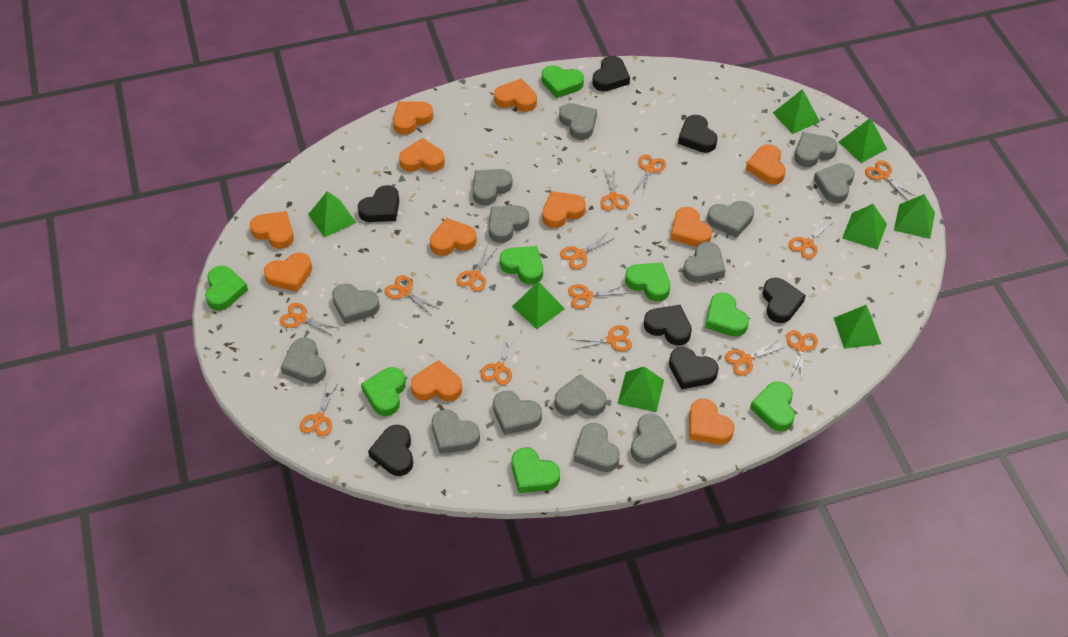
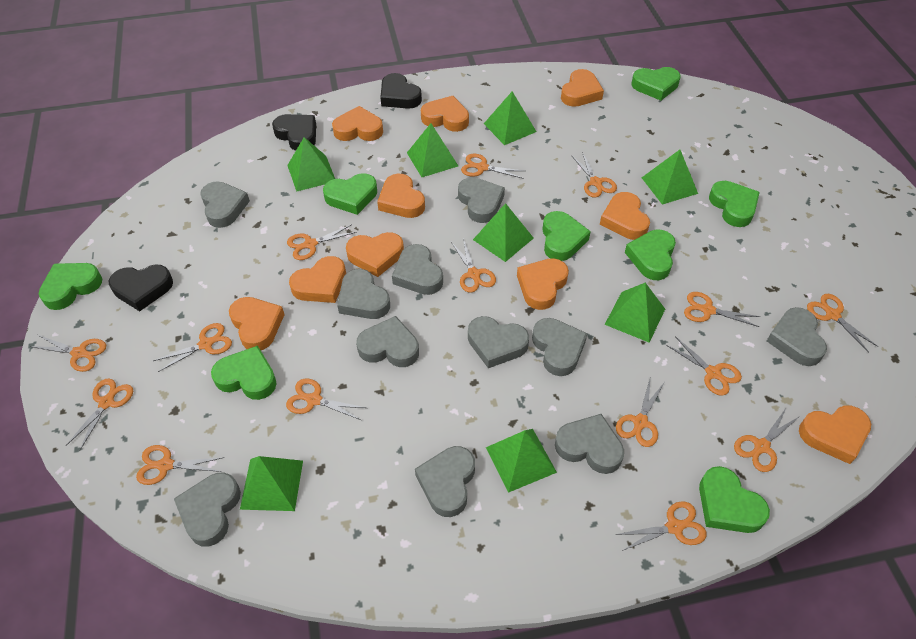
black heart: 7 -> 3
grey heart: 14 -> 11
orange heart: 11 -> 10
orange scissors: 14 -> 15

